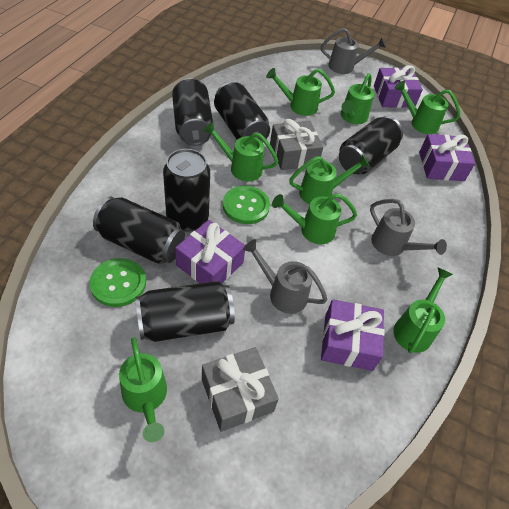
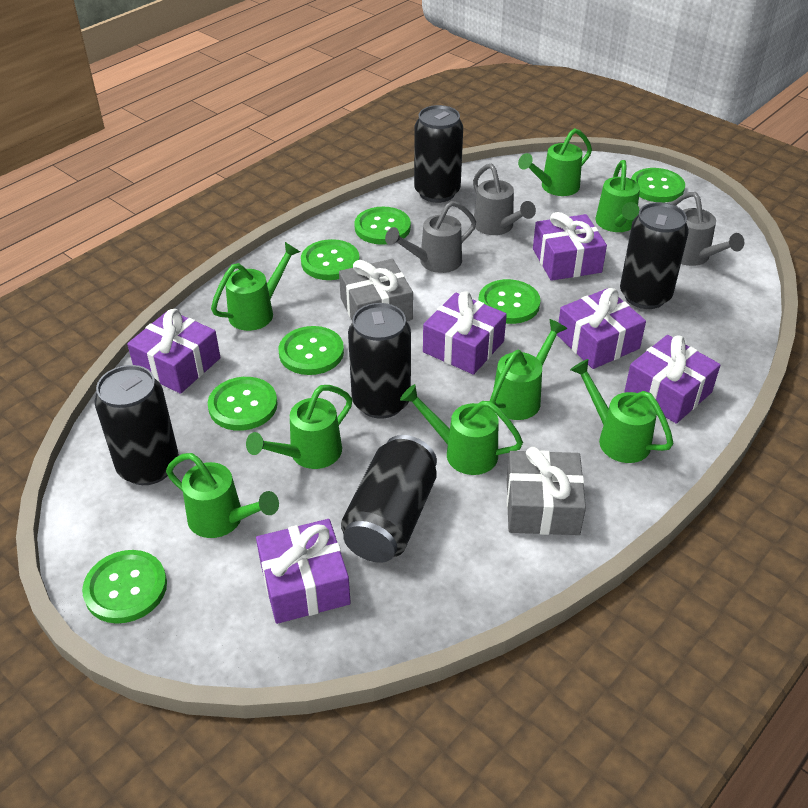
black can: 6 -> 5
green button: 2 -> 7
purple gift: 4 -> 6

